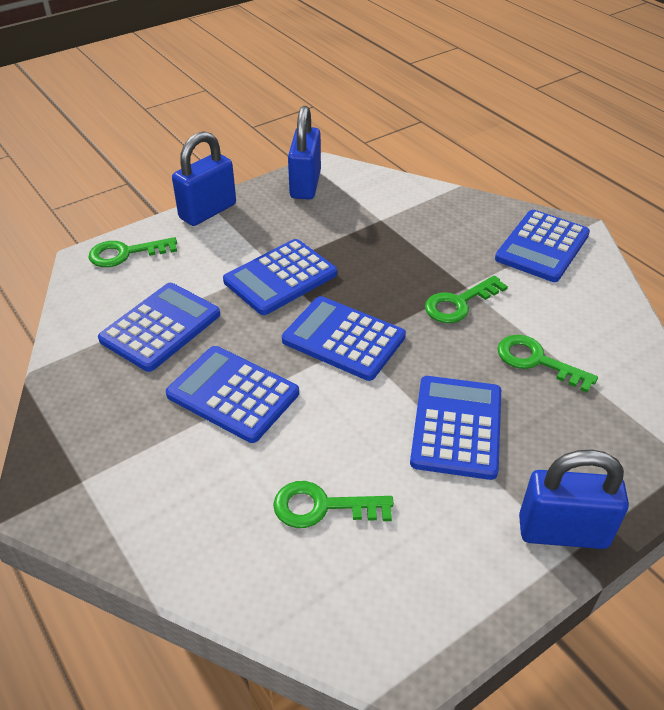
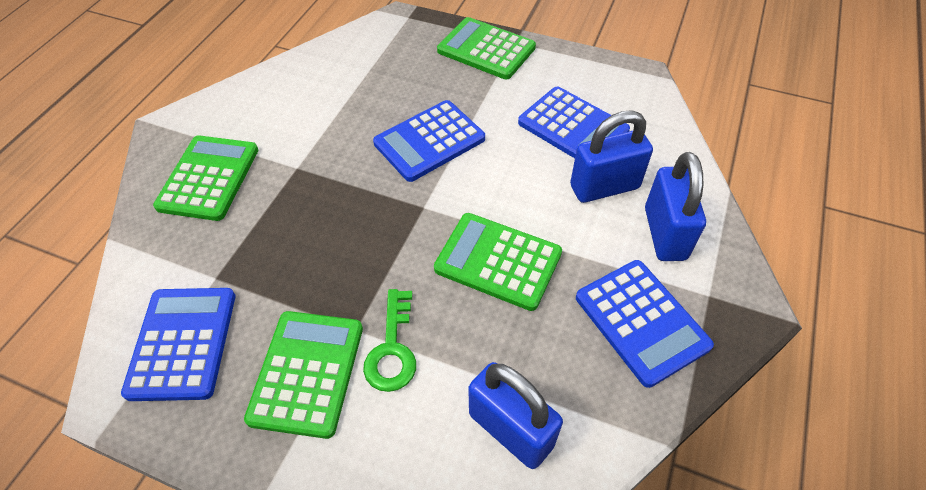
blue calculator: 6 -> 4
green calculator: 0 -> 4
green key: 4 -> 1

